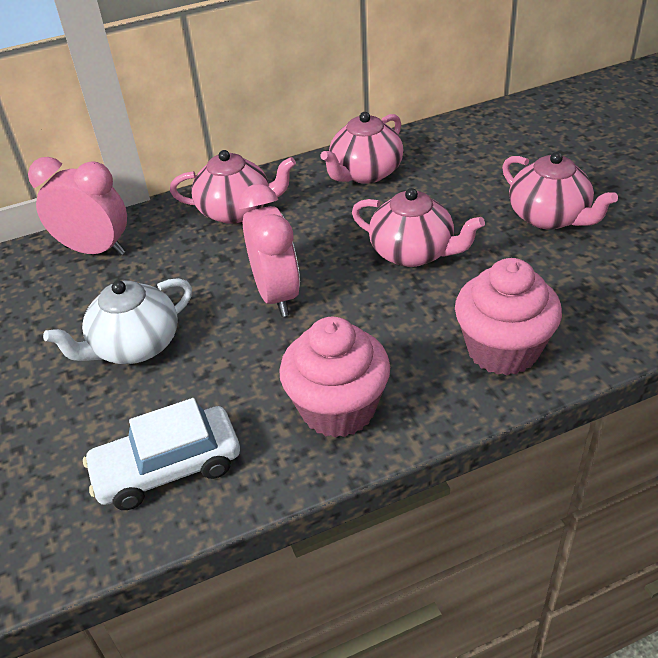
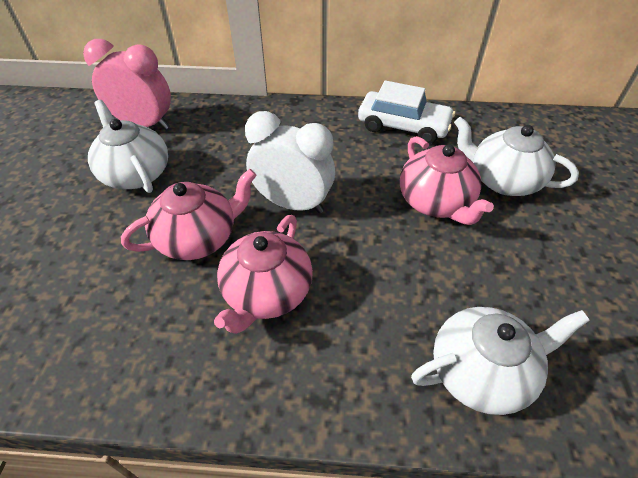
pink clock: 2 -> 1
pink cupcake: 2 -> 0
pink teapot: 4 -> 3
white clock: 0 -> 1
white teapot: 1 -> 3

